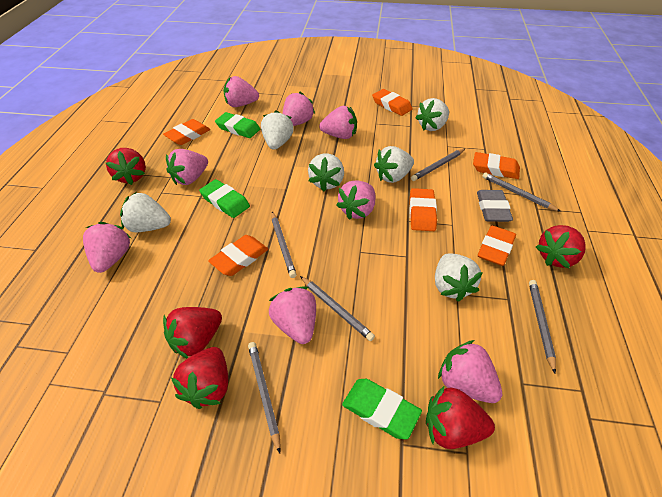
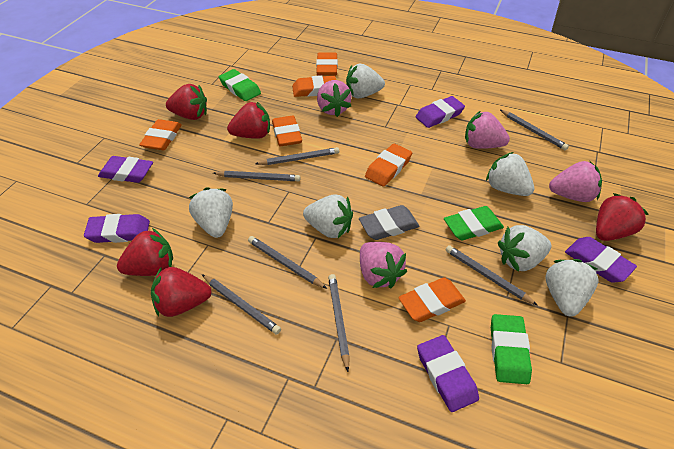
grey pencil: 6 -> 7
pink strawberry: 8 -> 4
purple eraser: 0 -> 5

